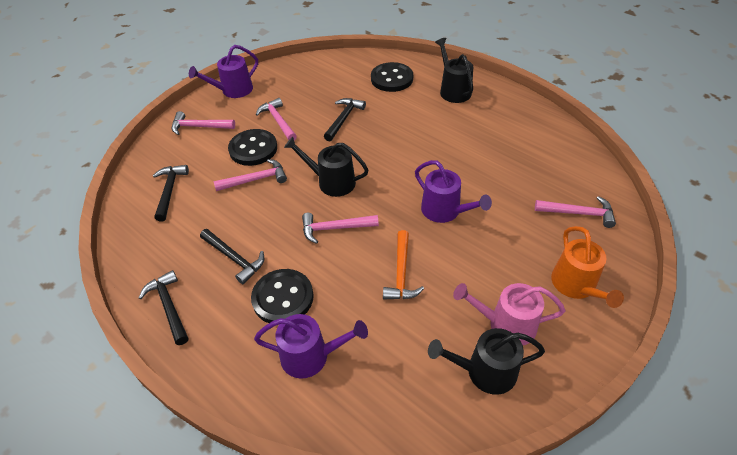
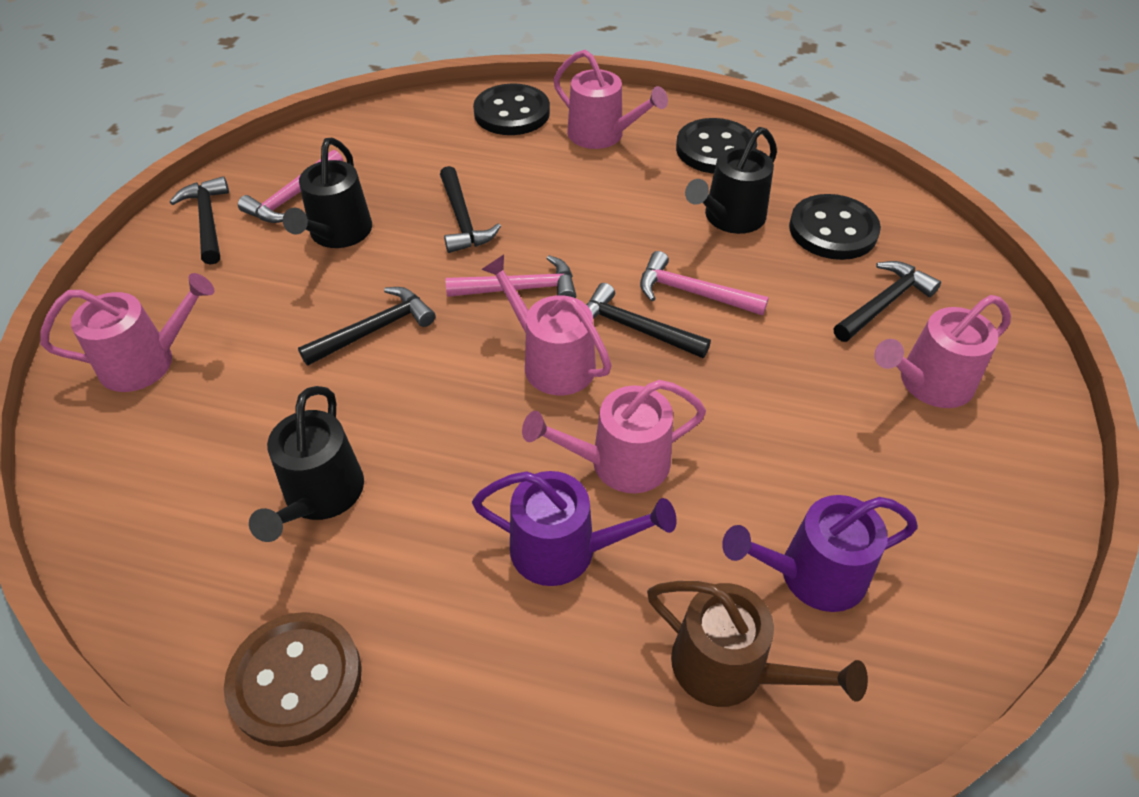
black hammer: 4 -> 5
brown button: 0 -> 1
brown watering can: 0 -> 1
orange hammer: 1 -> 0
orange watering can: 1 -> 0
pink hammer: 5 -> 3
pink watering can: 1 -> 5
purple watering can: 3 -> 2

